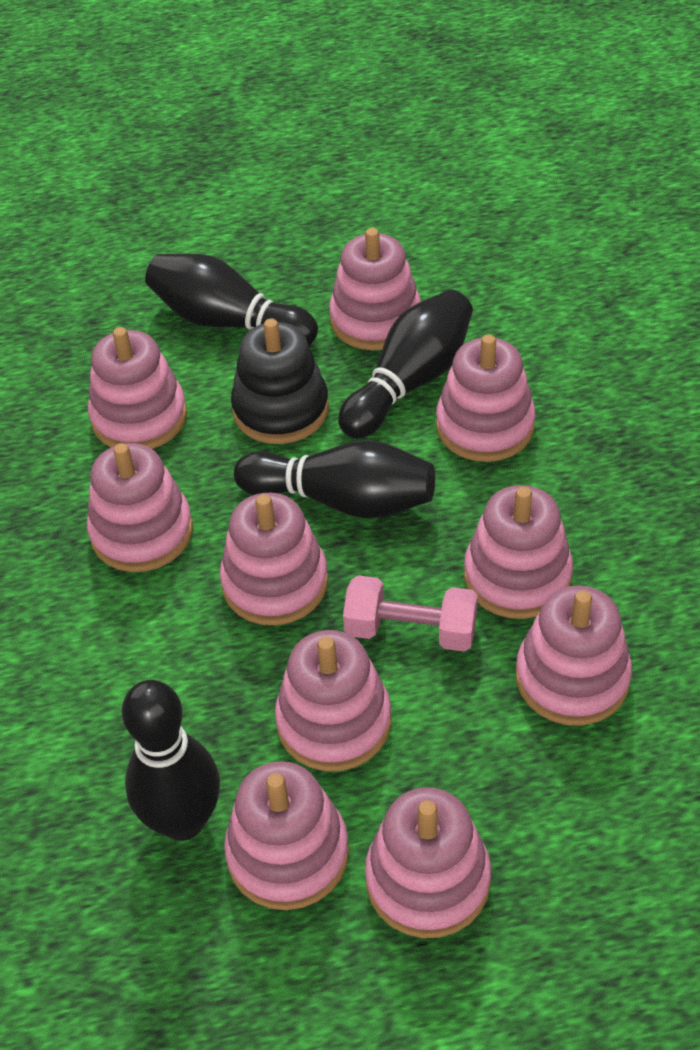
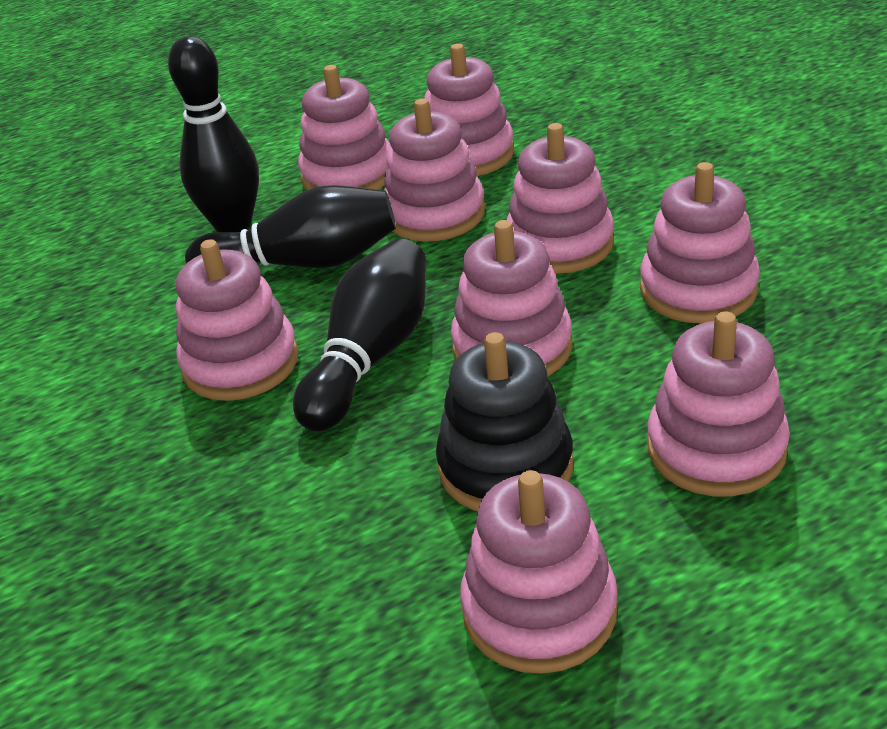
black bowling pin: 4 -> 3
pink dumbbell: 1 -> 0
pink stacking toy: 10 -> 9

